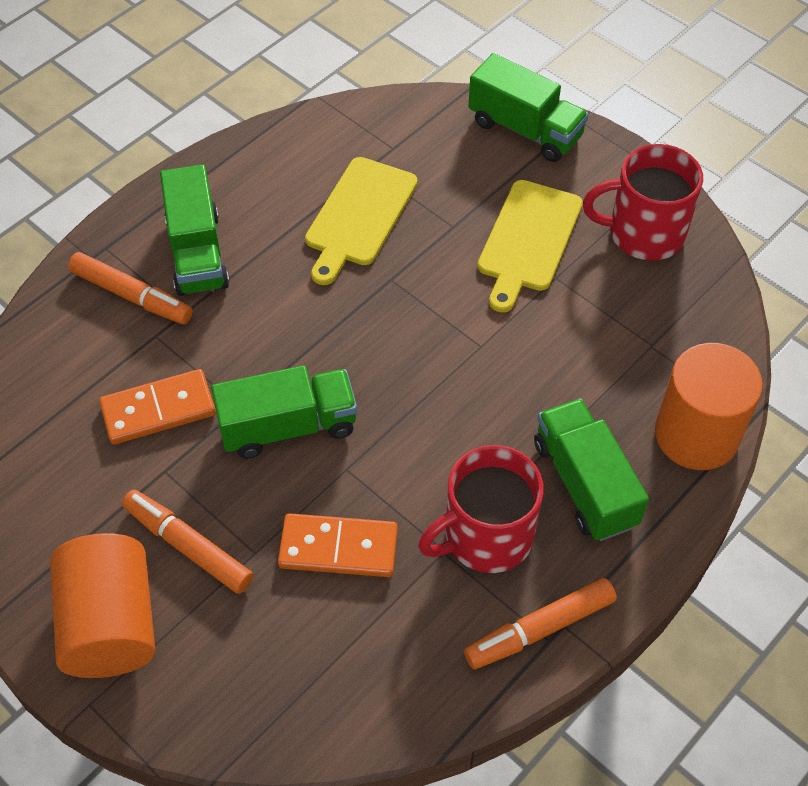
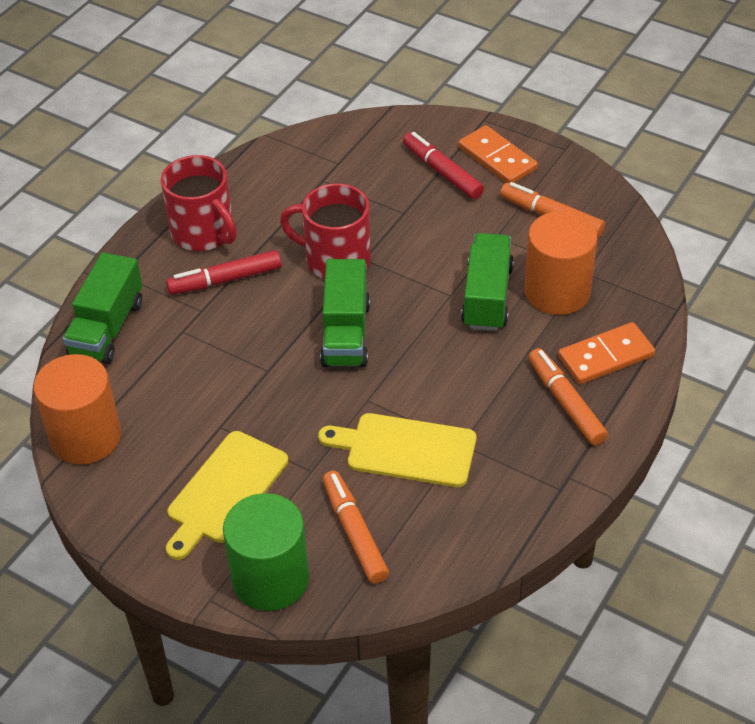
green cylinder: 0 -> 1
green truck: 4 -> 3
red marker: 0 -> 2

